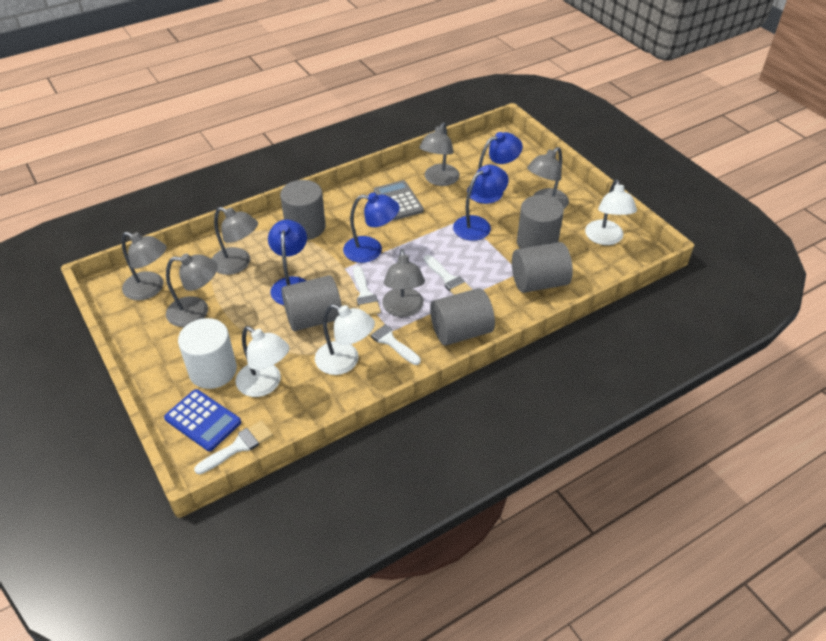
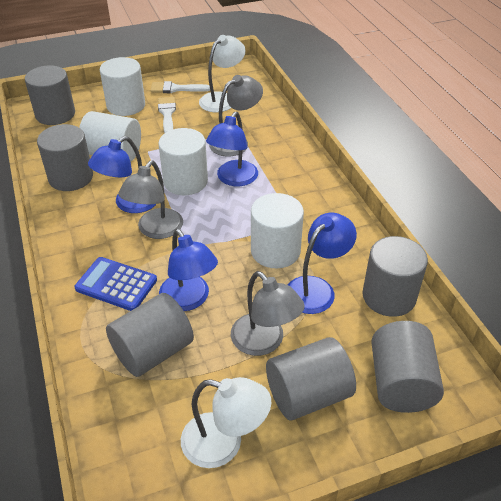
grey calculator: 1 -> 0
grey cylinder: 5 -> 6
grey lamp: 6 -> 3
white brush: 4 -> 2
white cylinder: 1 -> 4
white lamp: 3 -> 2

